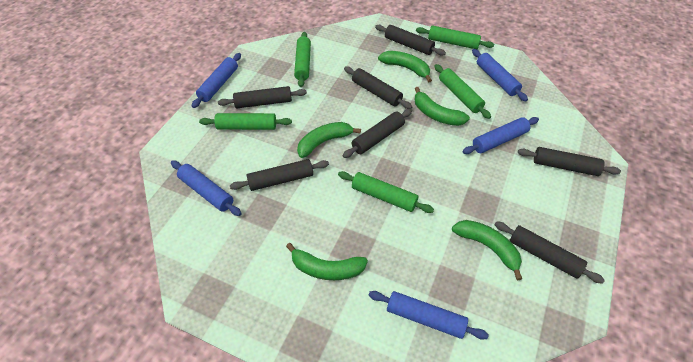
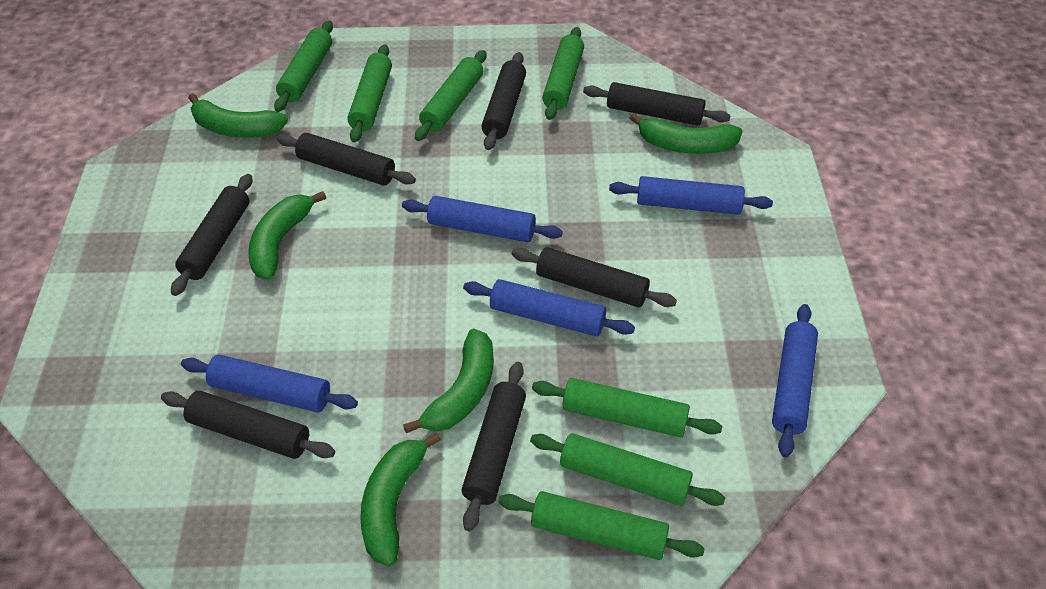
green rolling pin: 5 -> 7

